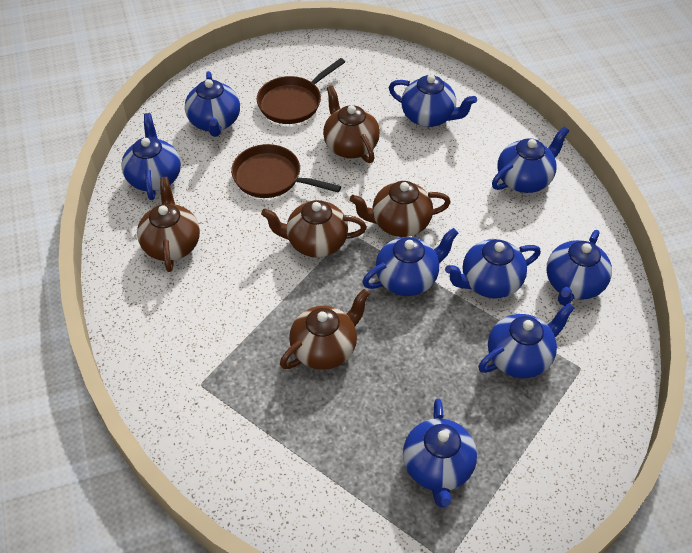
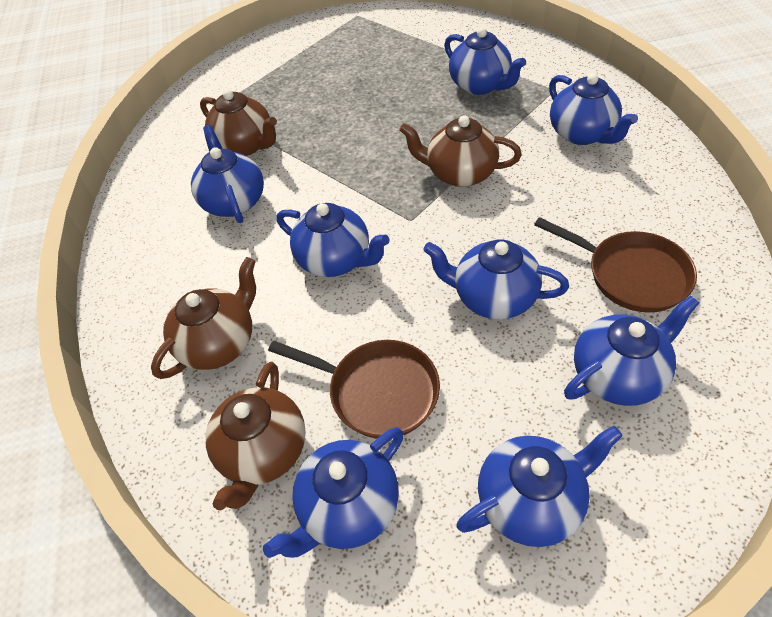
blue teapot: 9 -> 8
brown teapot: 5 -> 4

